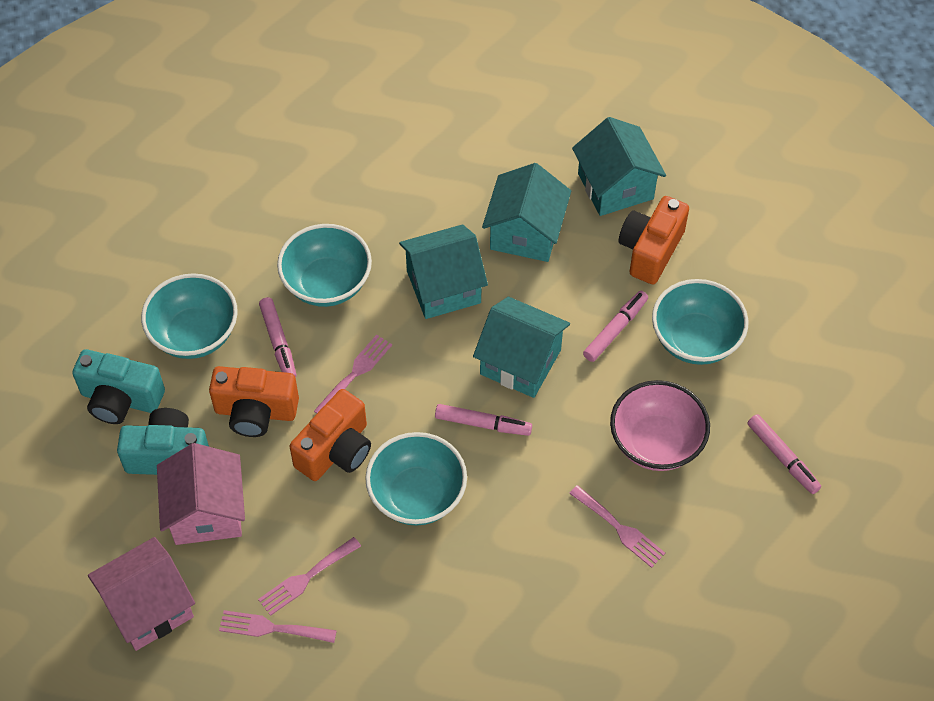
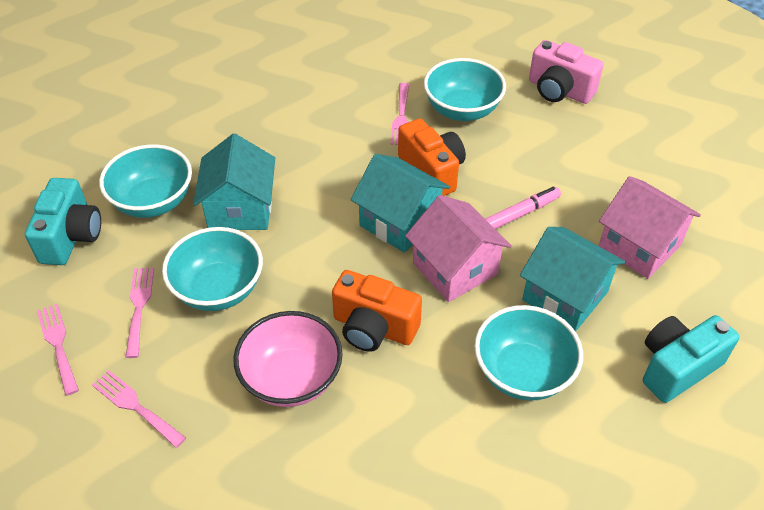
orange camera: 3 -> 2
pink camera: 0 -> 1
pink marker: 4 -> 1
turquoise house: 4 -> 3

